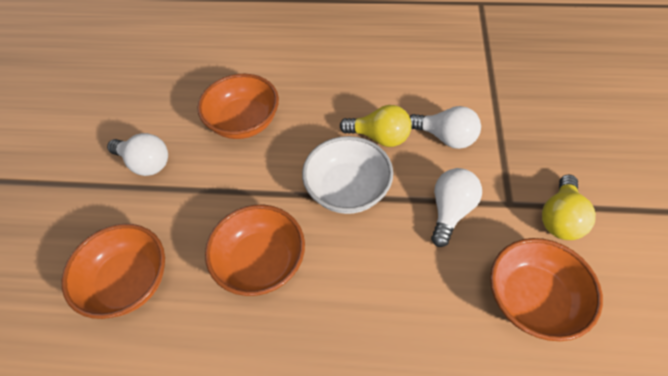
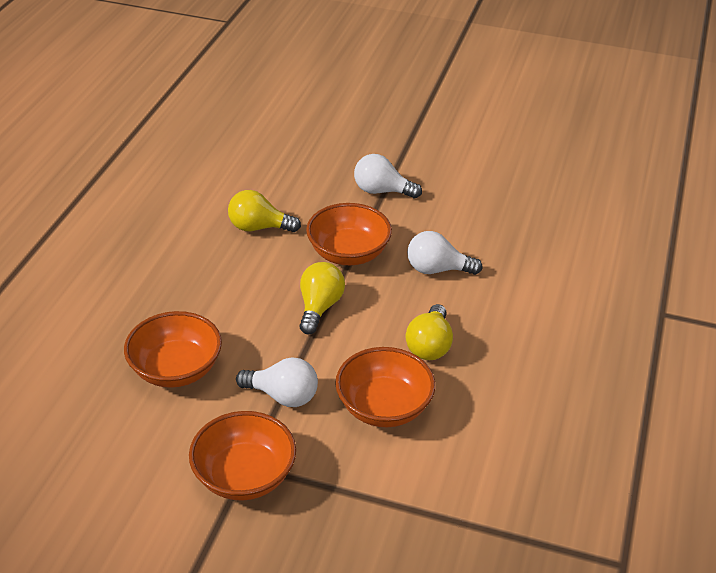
white bowl: 1 -> 0
yellow light bulb: 2 -> 3

